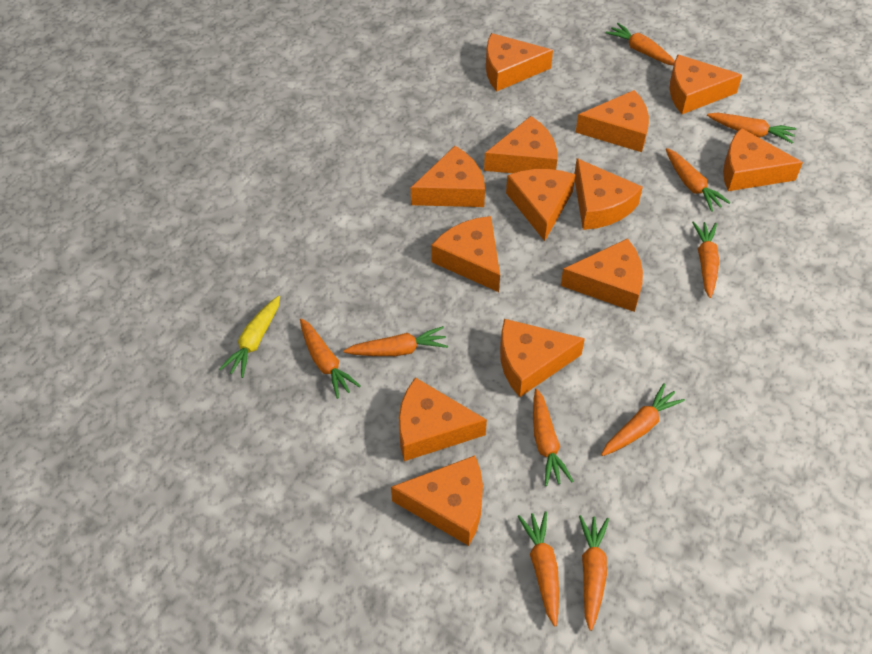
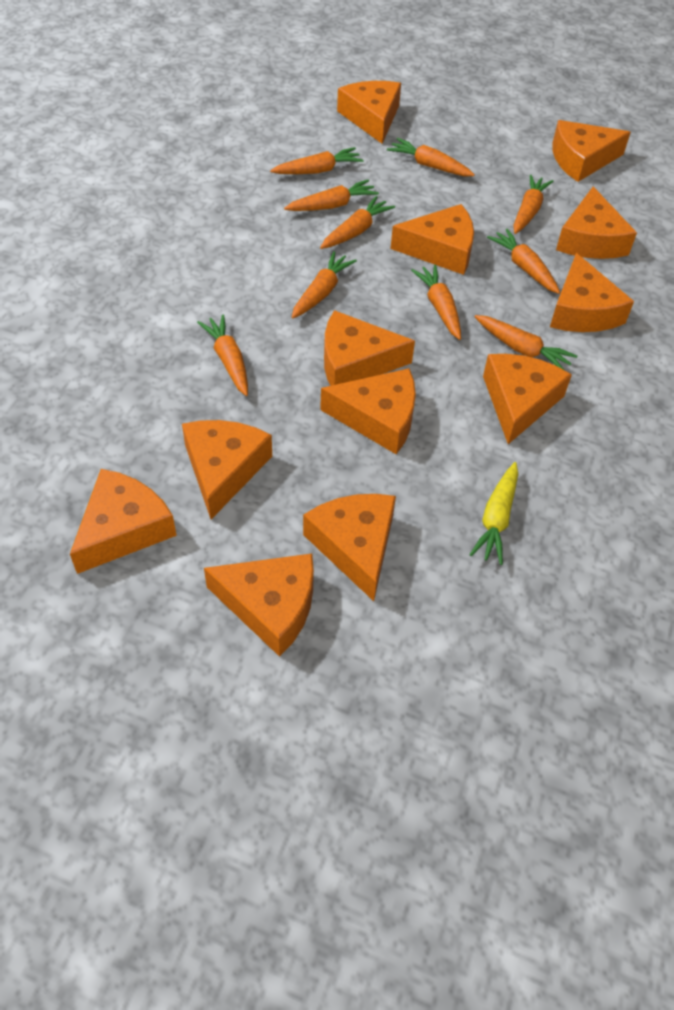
orange cheese: 13 -> 12

